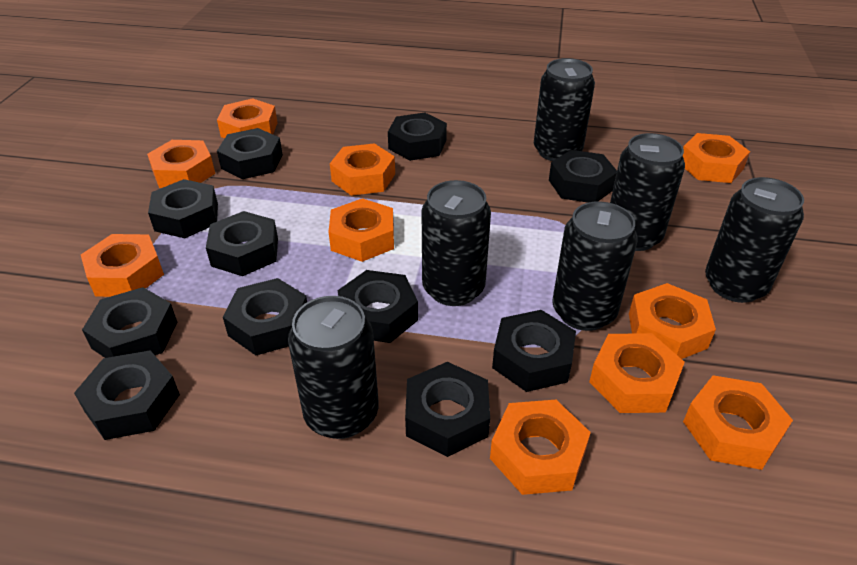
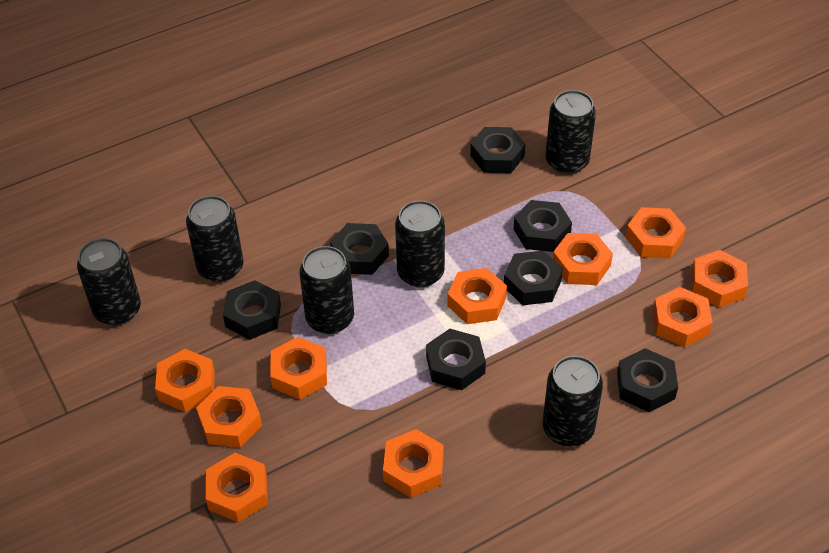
black nut: 11 -> 7

